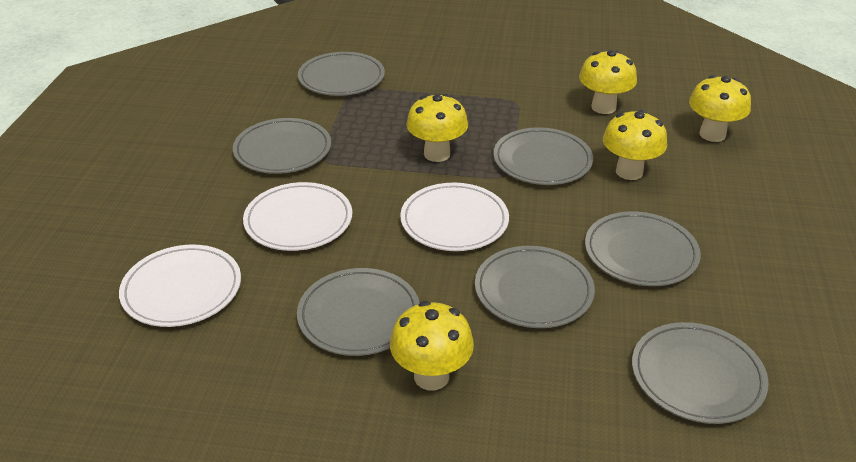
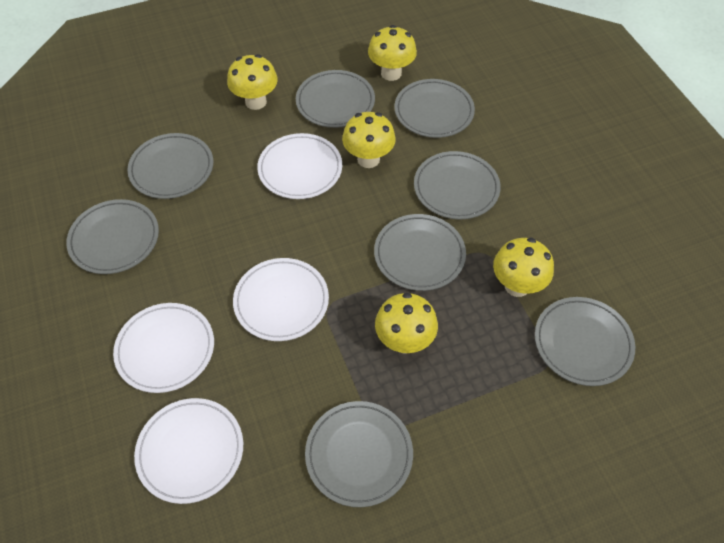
grey plate: 7 -> 8
white plate: 3 -> 4

